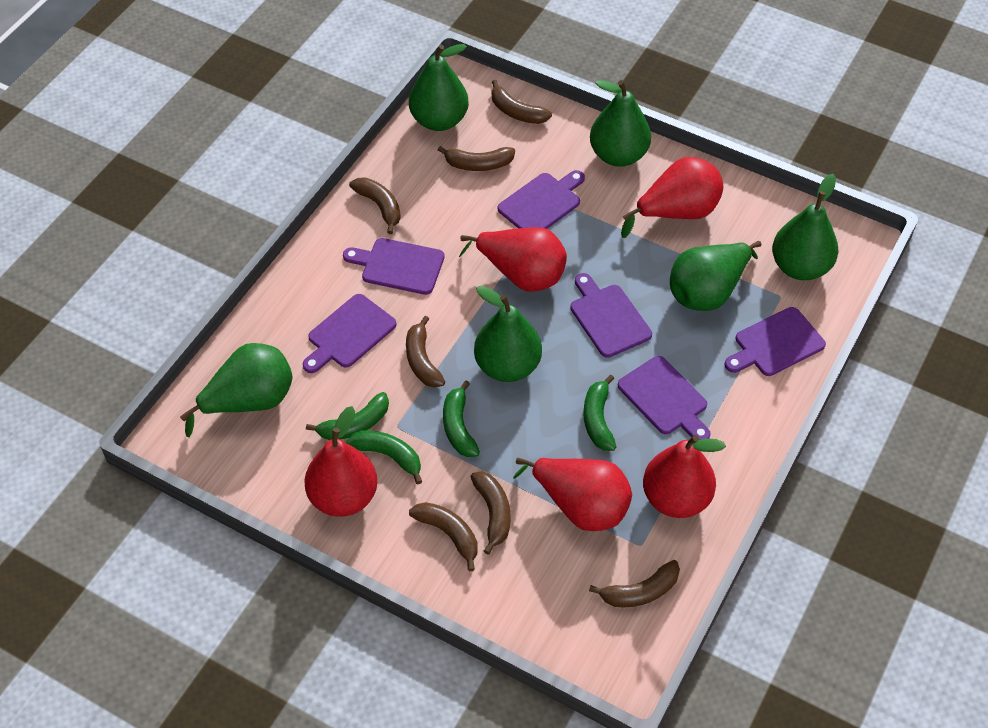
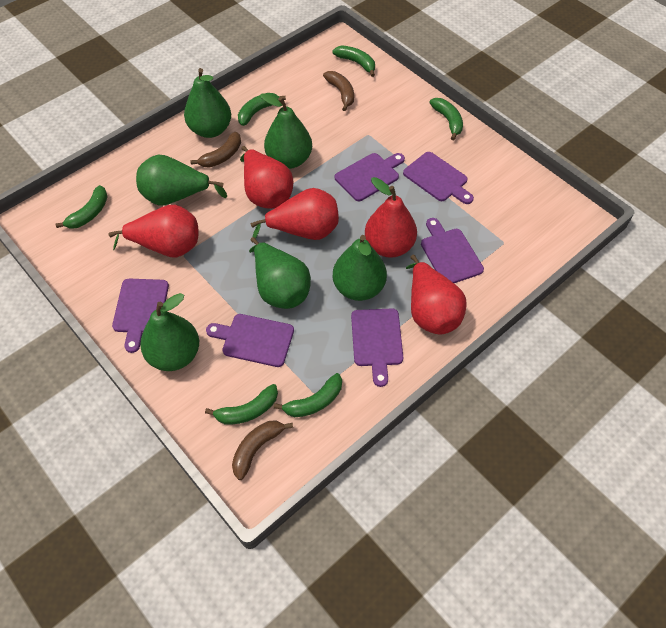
brown banana: 7 -> 3
green banana: 4 -> 6

